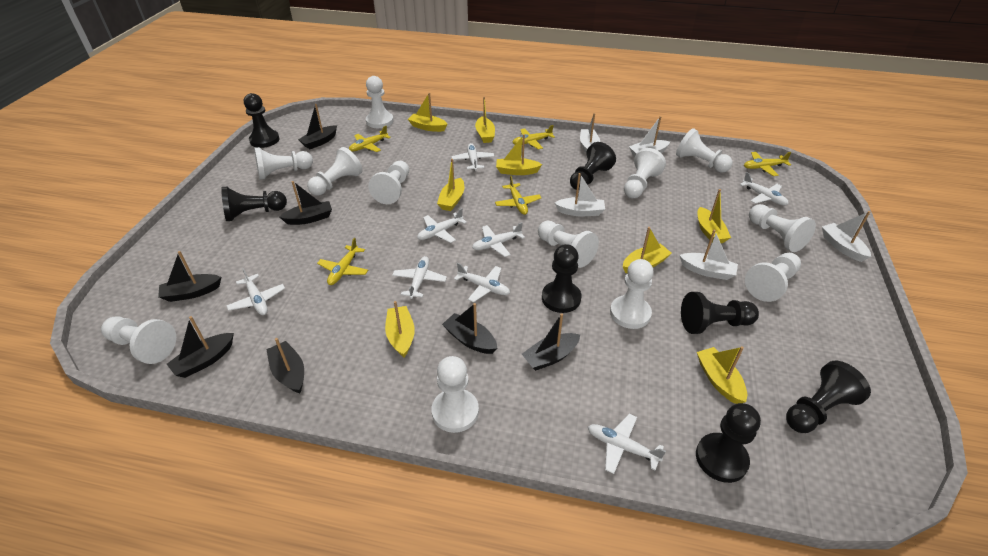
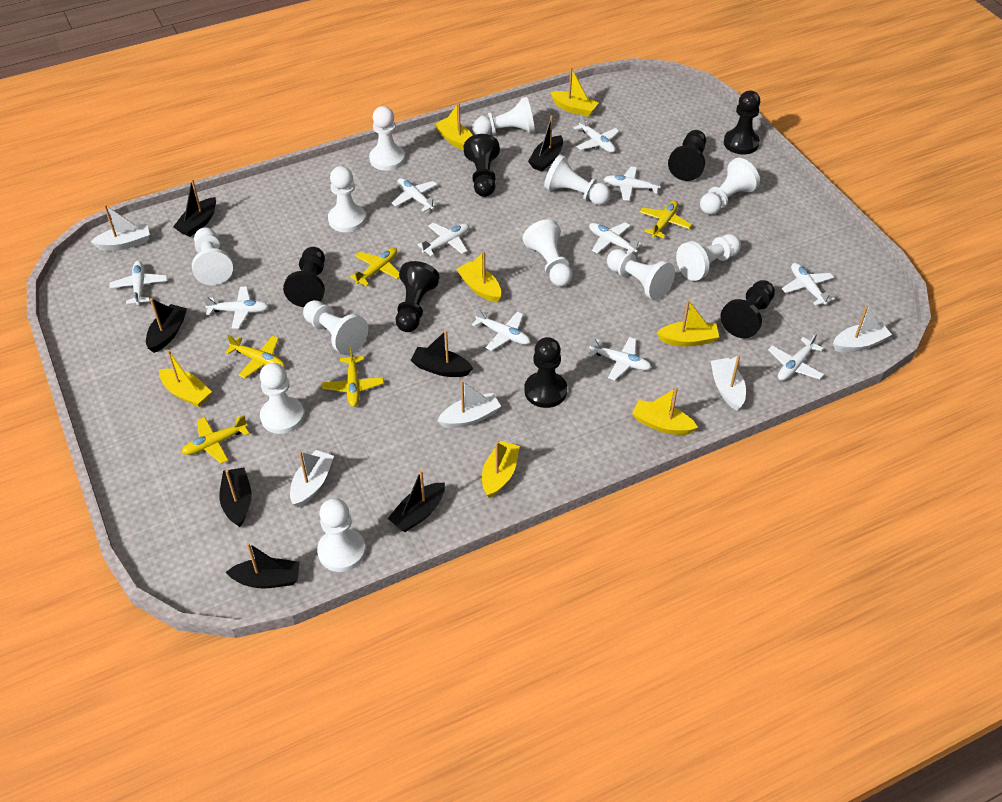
white plane: 8 -> 11
yellow boat: 8 -> 7

